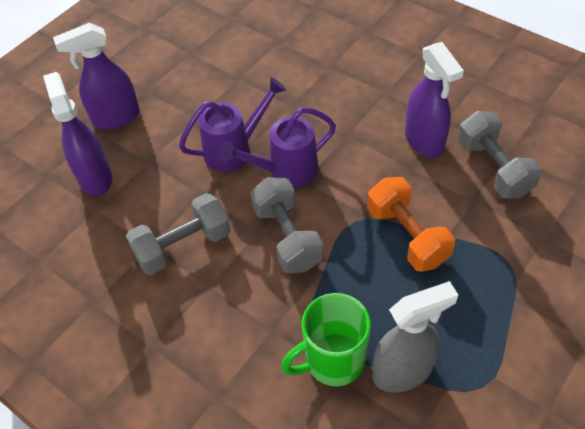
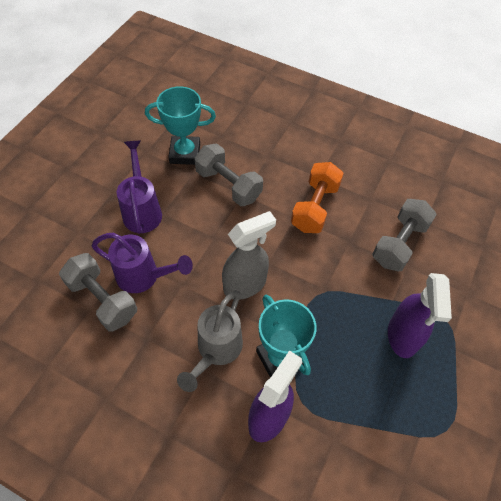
green mug: 1 -> 0
grey watering can: 0 -> 1
purple spray bottle: 3 -> 2
turquoise trophy: 0 -> 2

